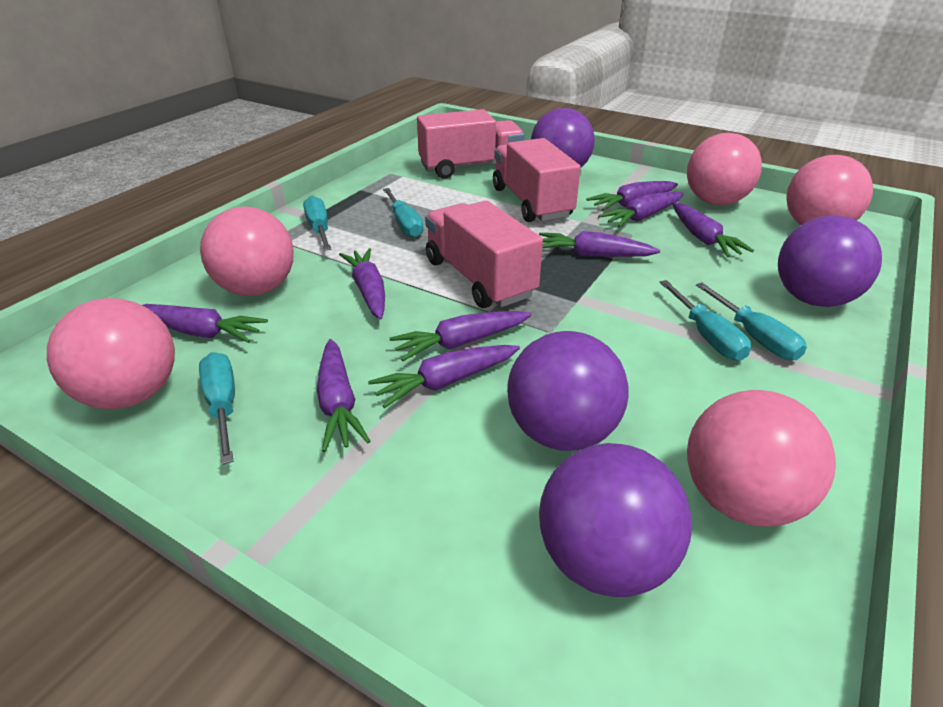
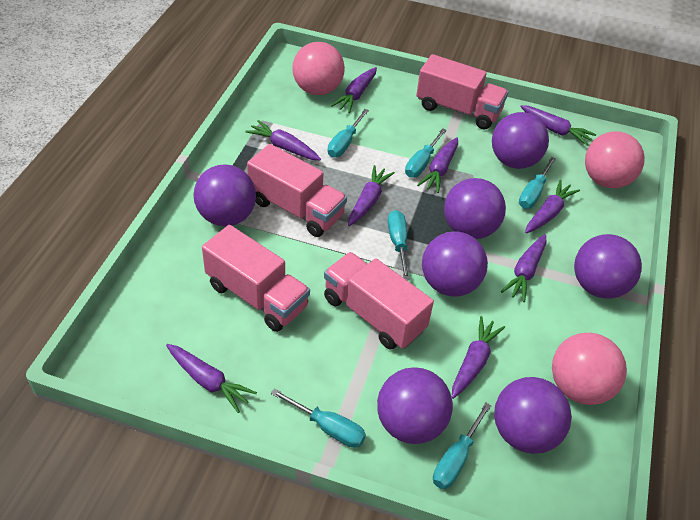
pink ball: 5 -> 3
pink truck: 3 -> 4
purple ball: 4 -> 7
turquoise screwdriver: 5 -> 6

